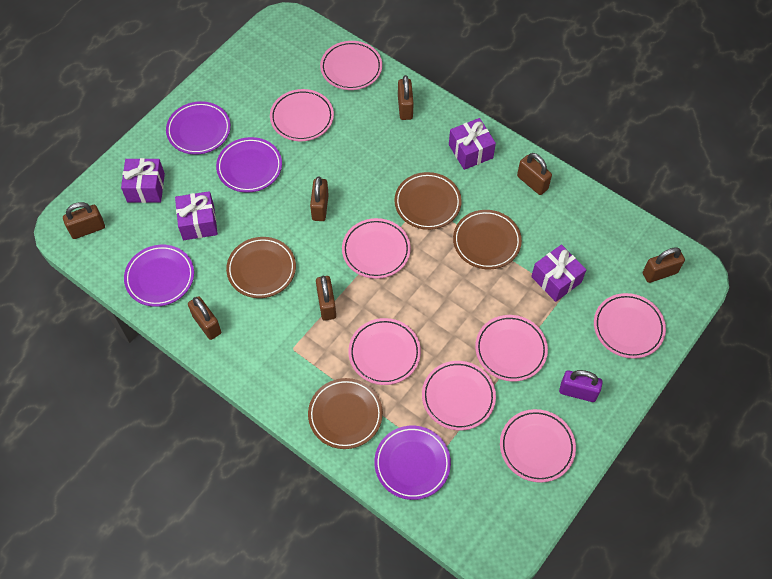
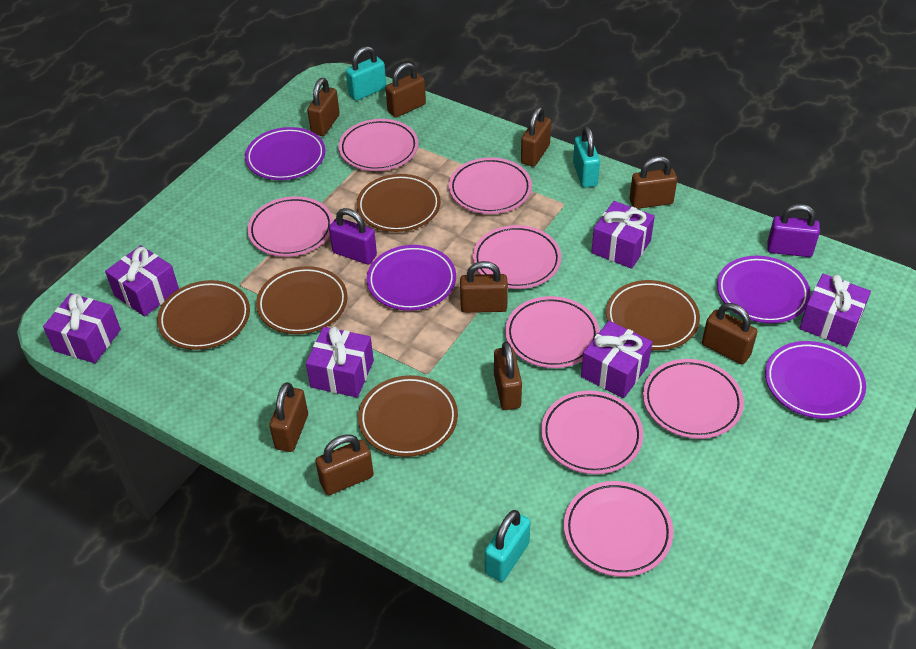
brown padlock: 7 -> 9
brown plate: 4 -> 5
purple gift: 4 -> 6
purple padlock: 1 -> 2
turquoise padlock: 0 -> 3

